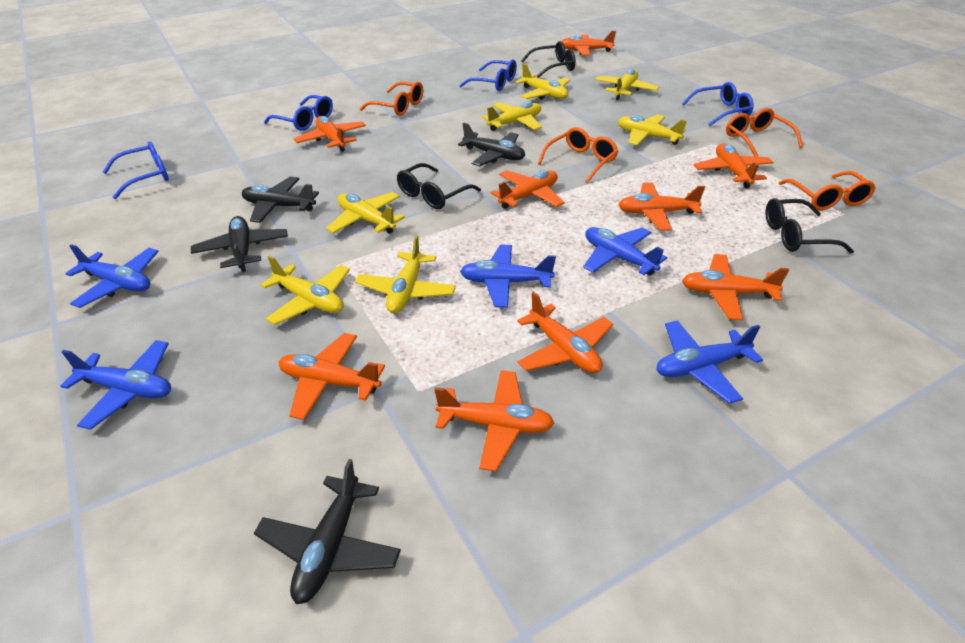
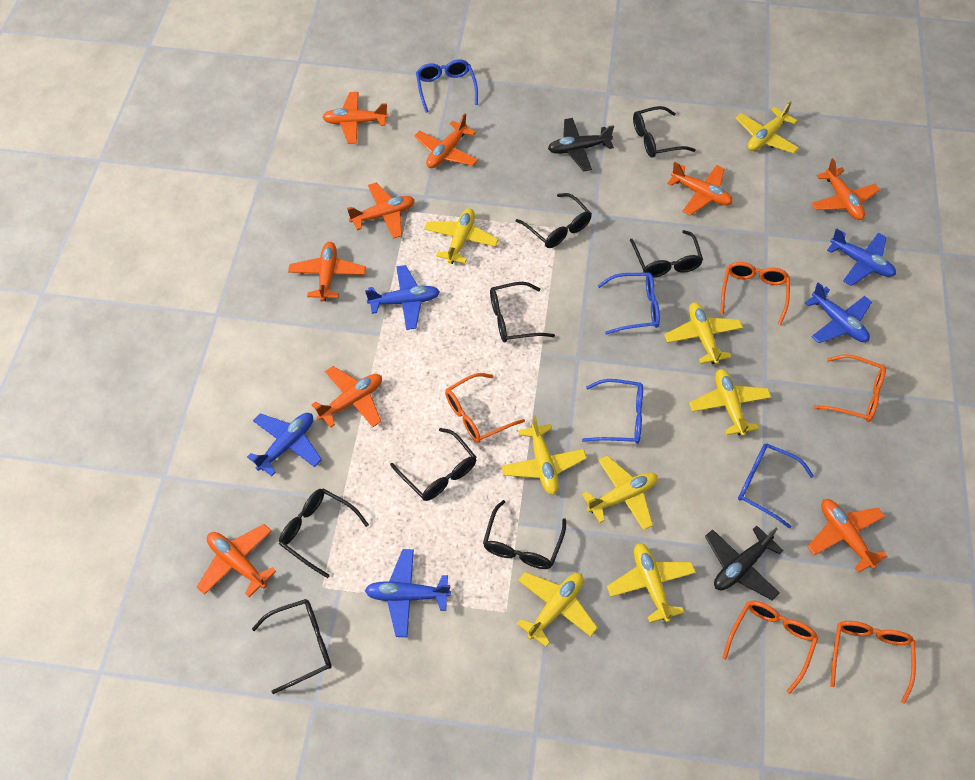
black glasses: 3 -> 8
black plane: 4 -> 2
orange glasses: 4 -> 5
yellow plane: 7 -> 8

